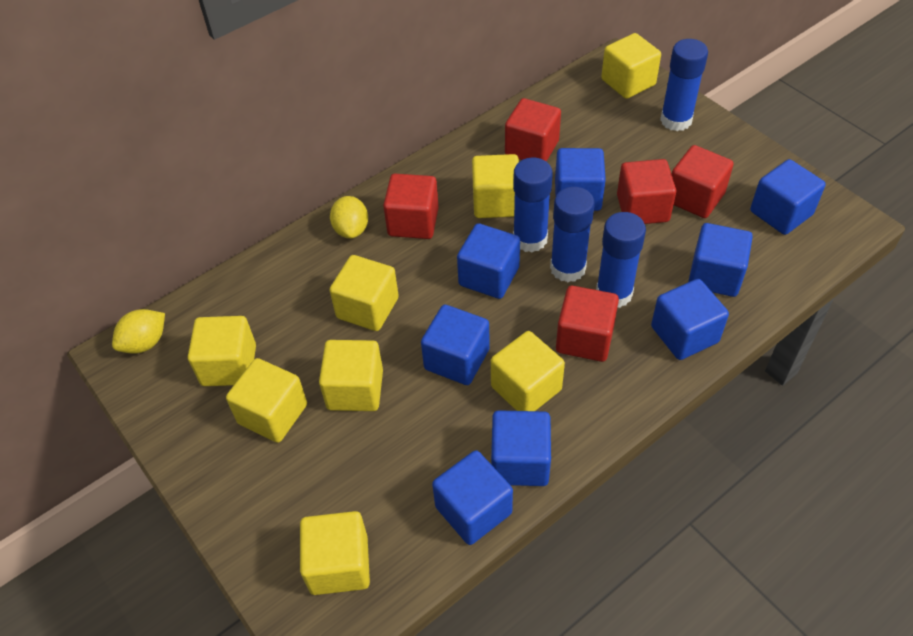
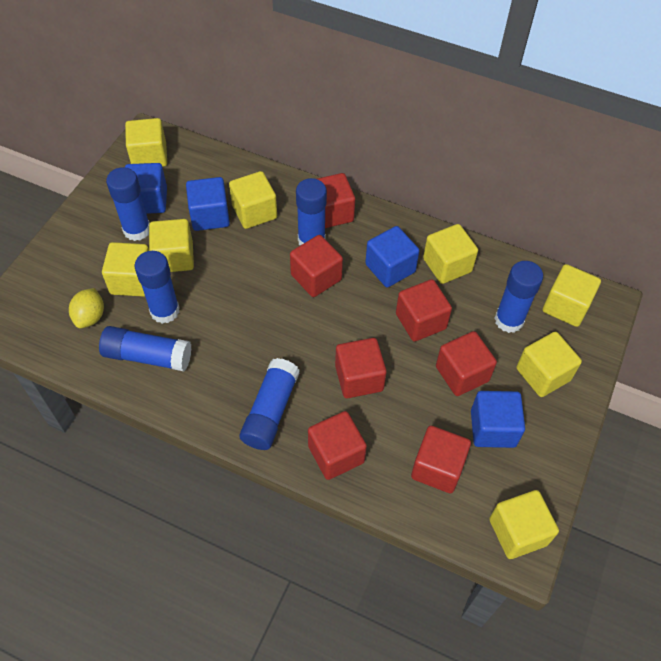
blue cube: 8 -> 4
blue glue stick: 4 -> 6
red cube: 5 -> 7
yellow lemon: 2 -> 1

